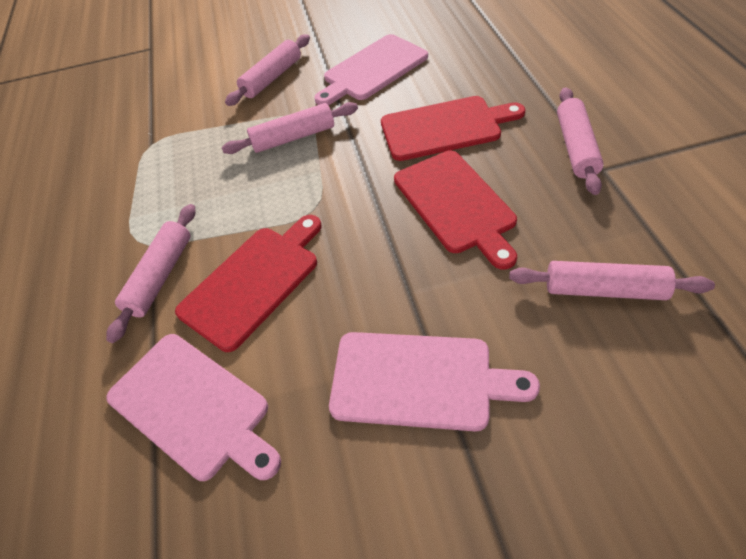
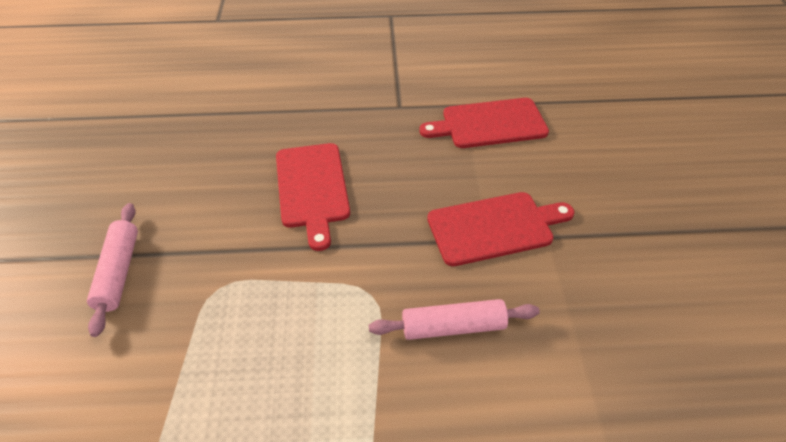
pink cutting board: 3 -> 0
pink rolling pin: 5 -> 2

